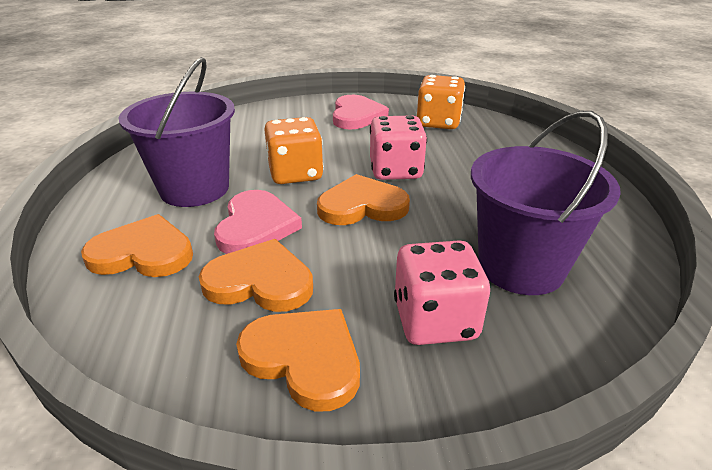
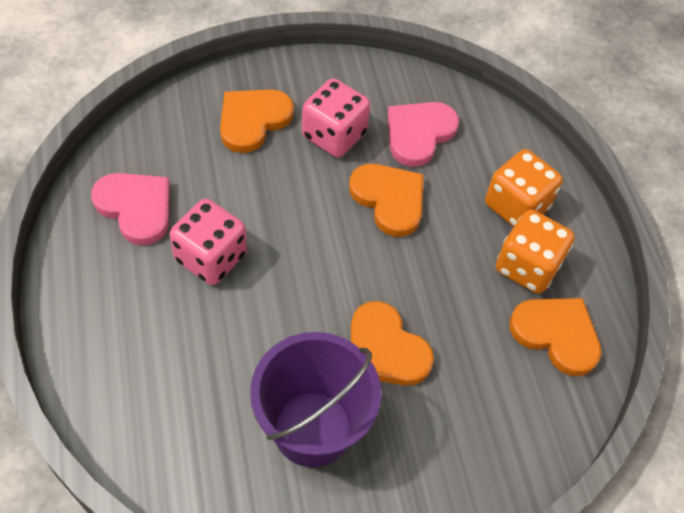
purple bucket: 2 -> 1

